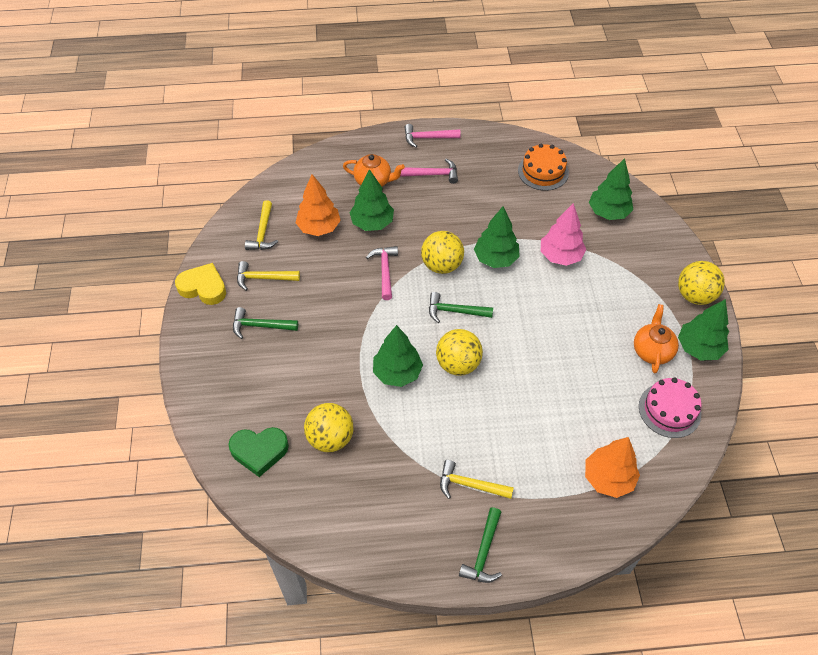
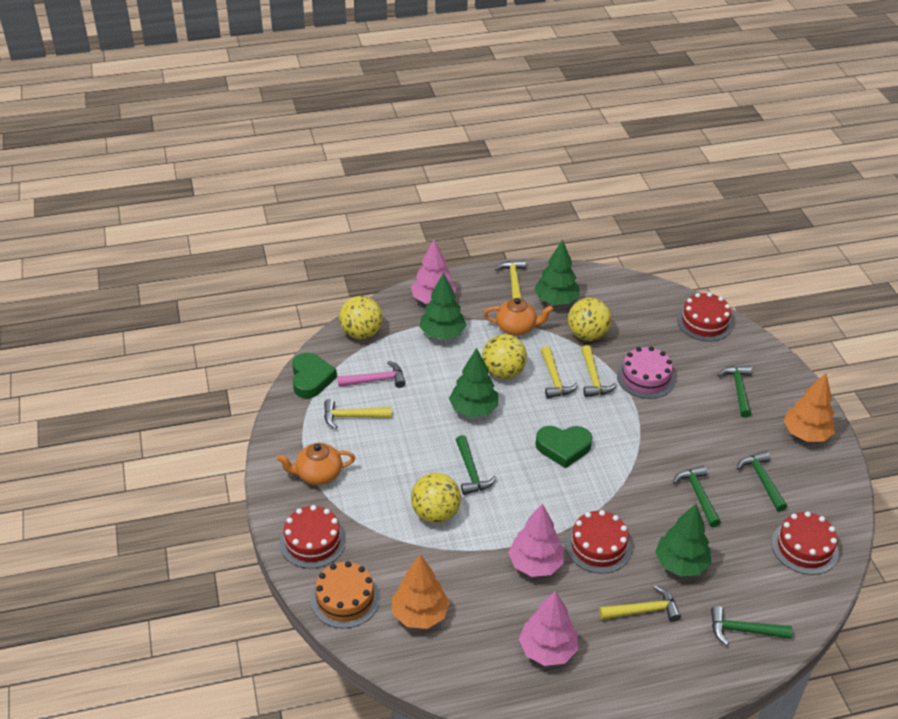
green hammer: 3 -> 5
green heart: 1 -> 2
green tree: 5 -> 4
pink hammer: 3 -> 1
pink tree: 1 -> 3
red cake: 0 -> 4
yellow hammer: 3 -> 5
yellow heart: 1 -> 0

